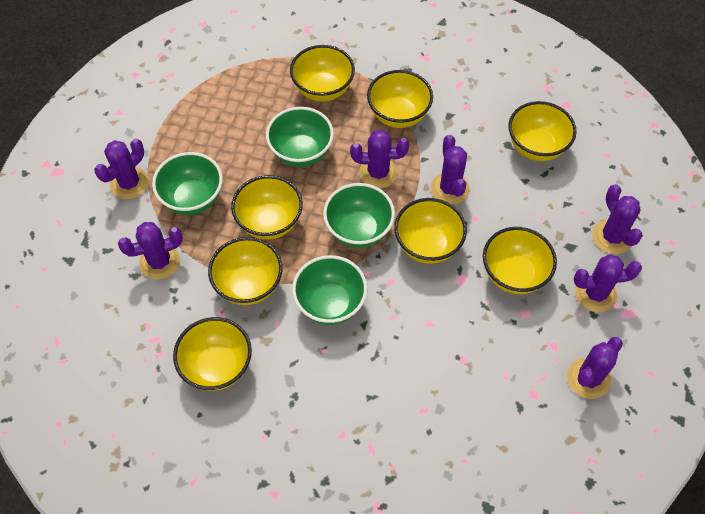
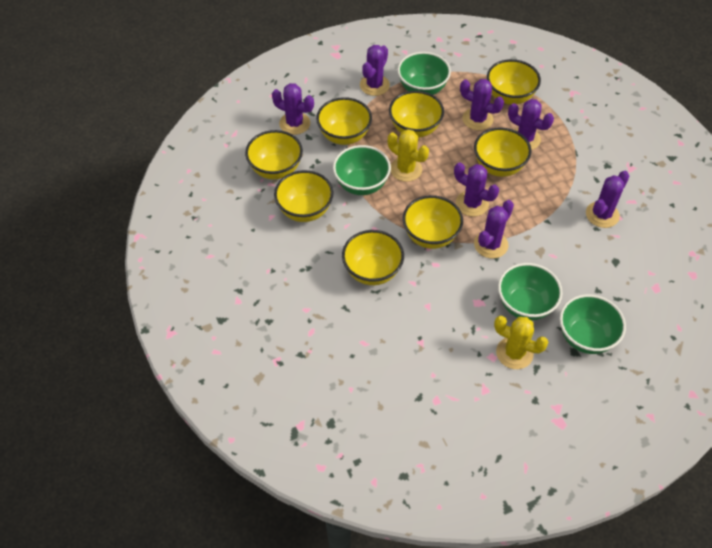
yellow cactus: 0 -> 2

